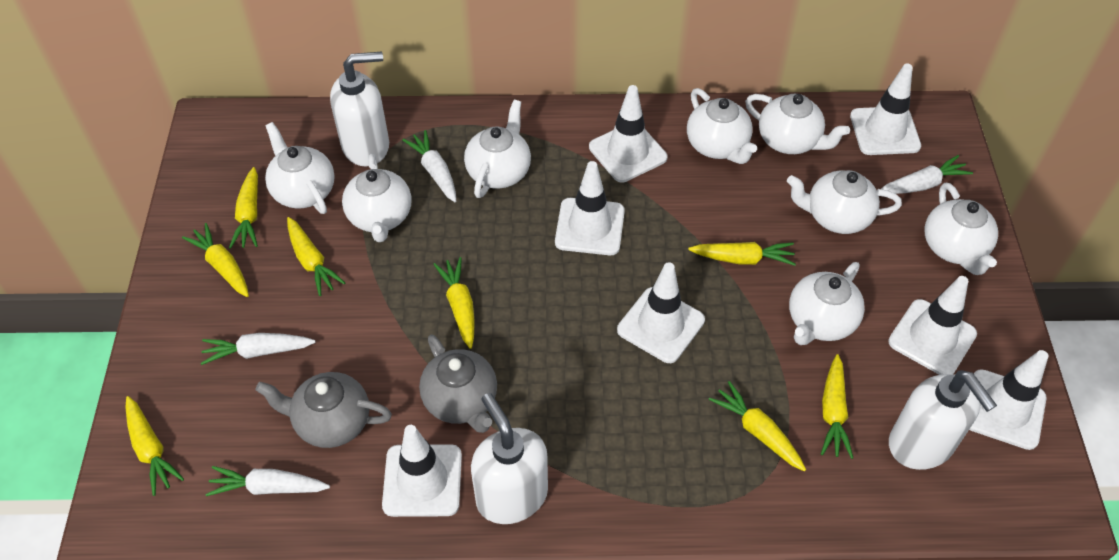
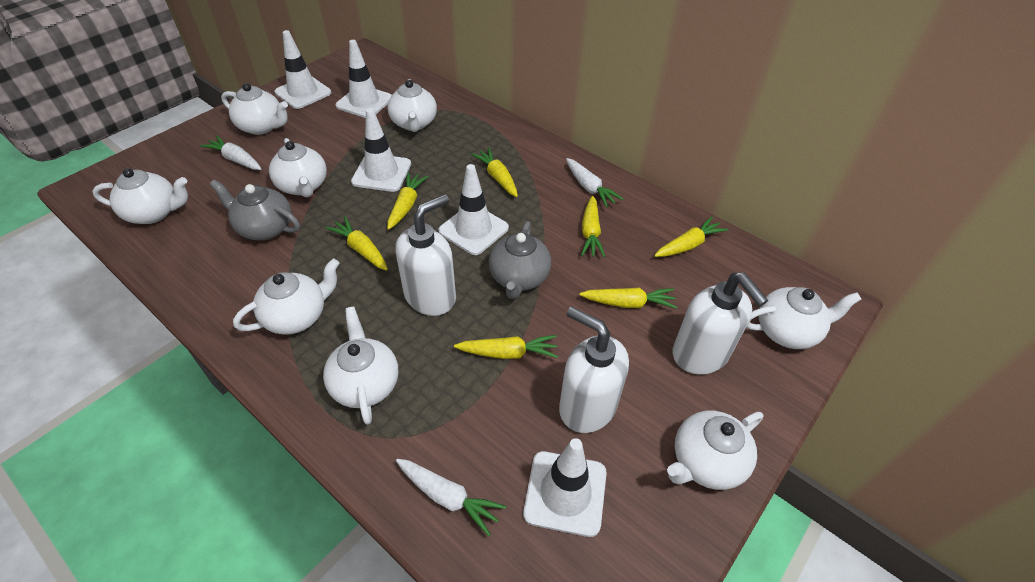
white carrot: 4 -> 3
white traffic cone: 7 -> 5
yellow carrot: 8 -> 7

